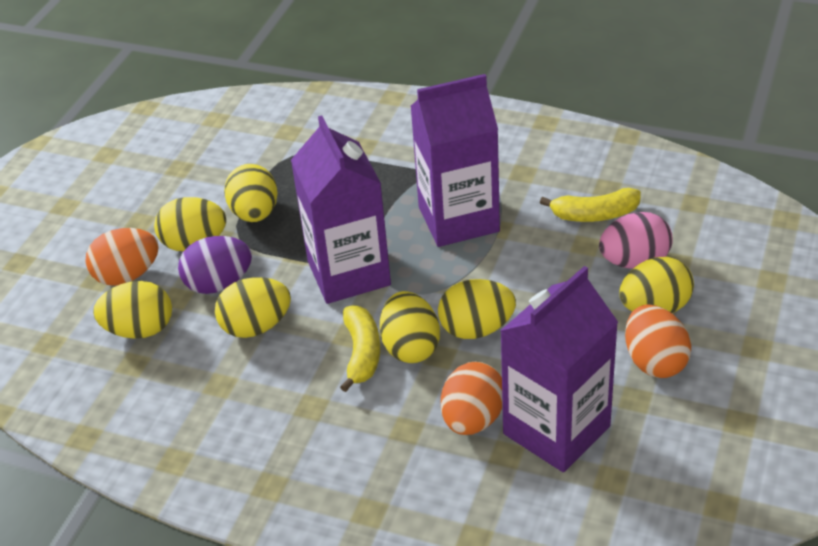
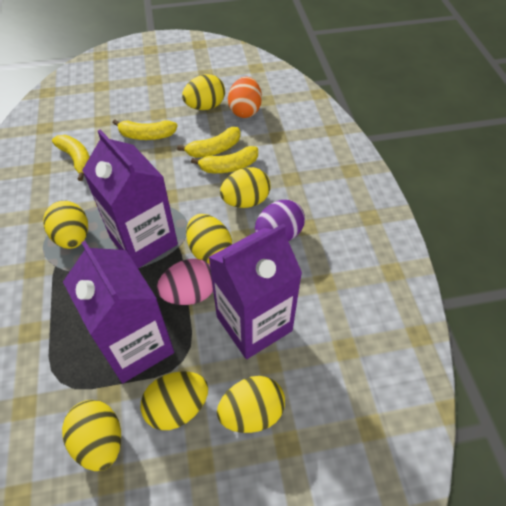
orange egg: 3 -> 1
yellow banana: 2 -> 4

